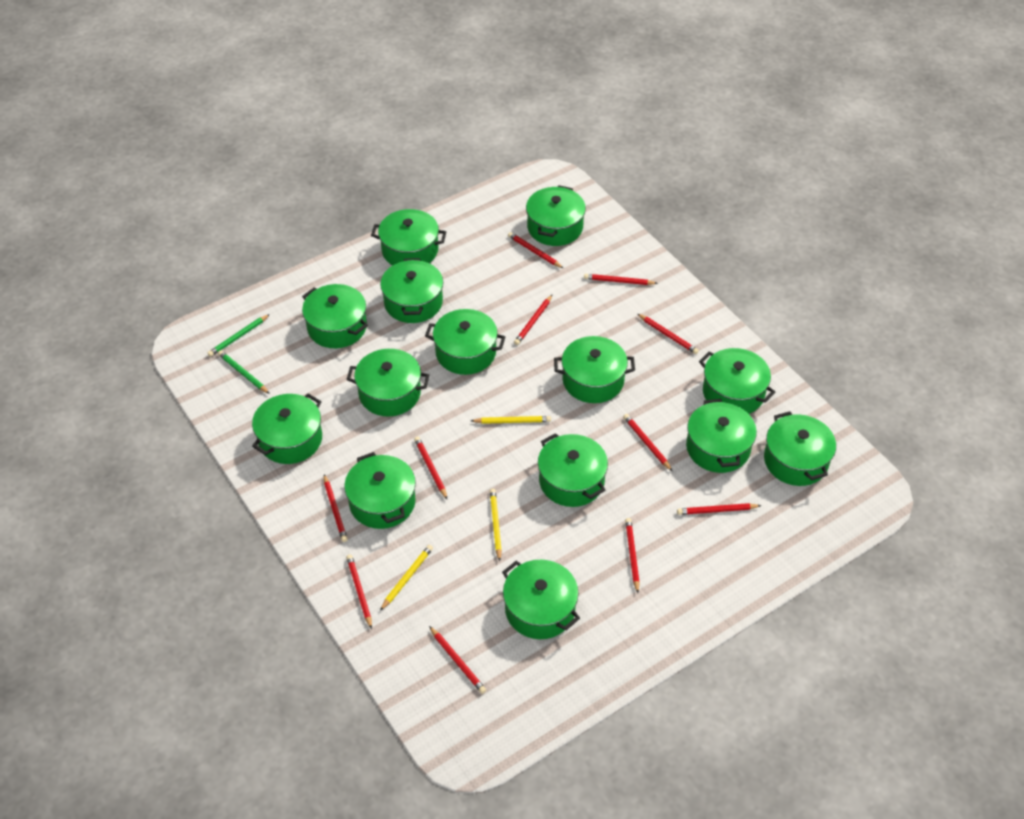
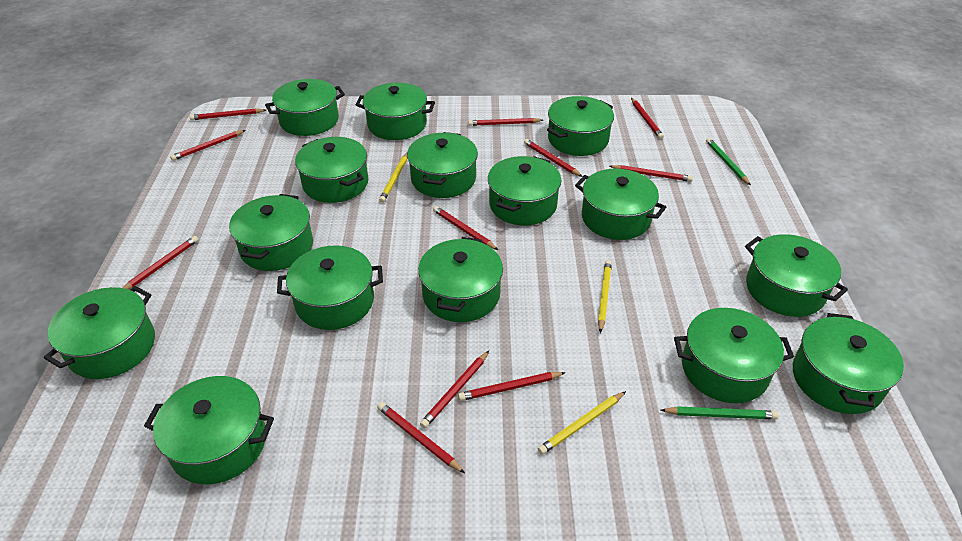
green pot: 14 -> 15

